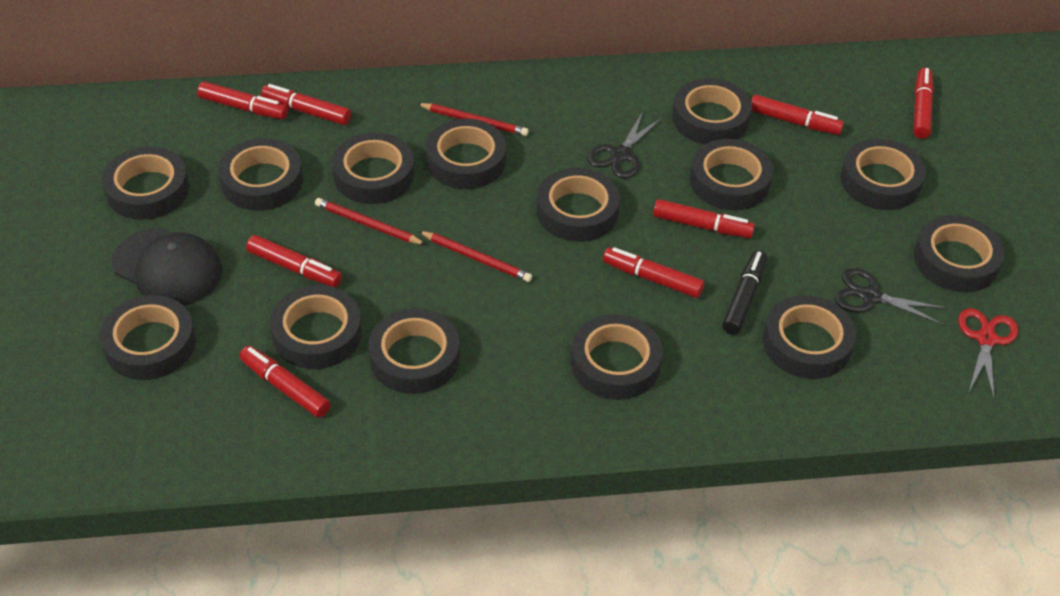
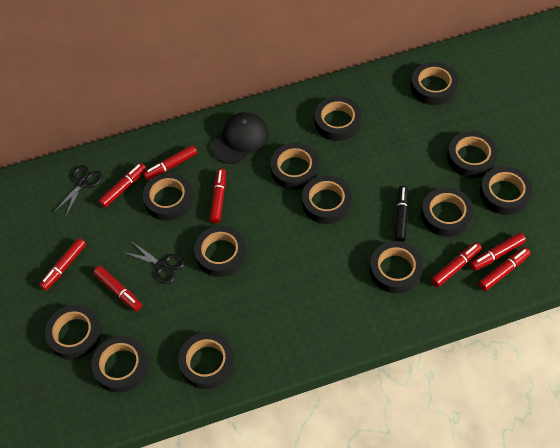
black tape: 14 -> 13
red pencil: 3 -> 0
red scissors: 1 -> 0

